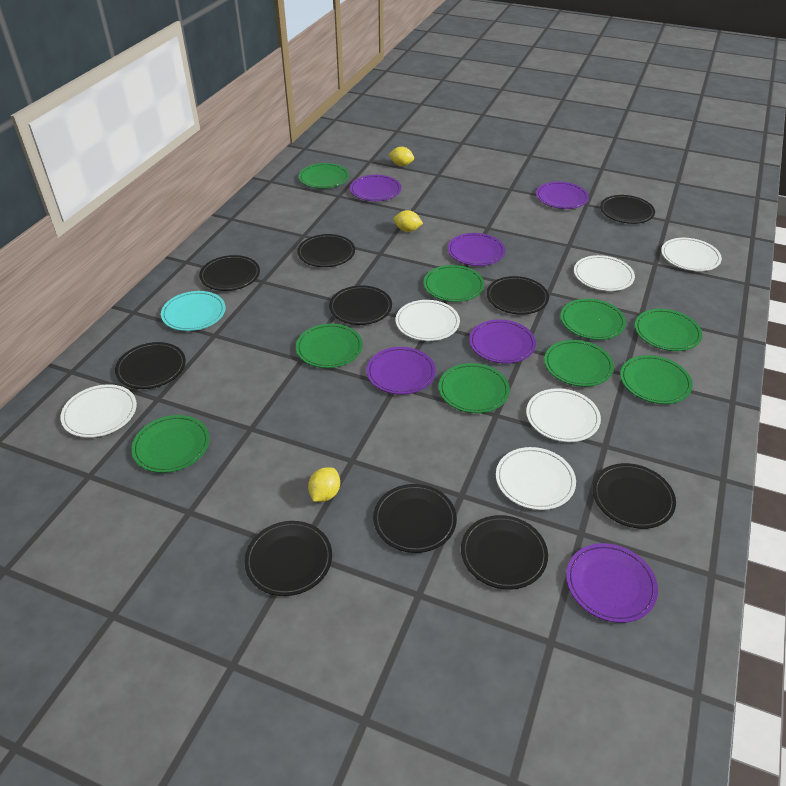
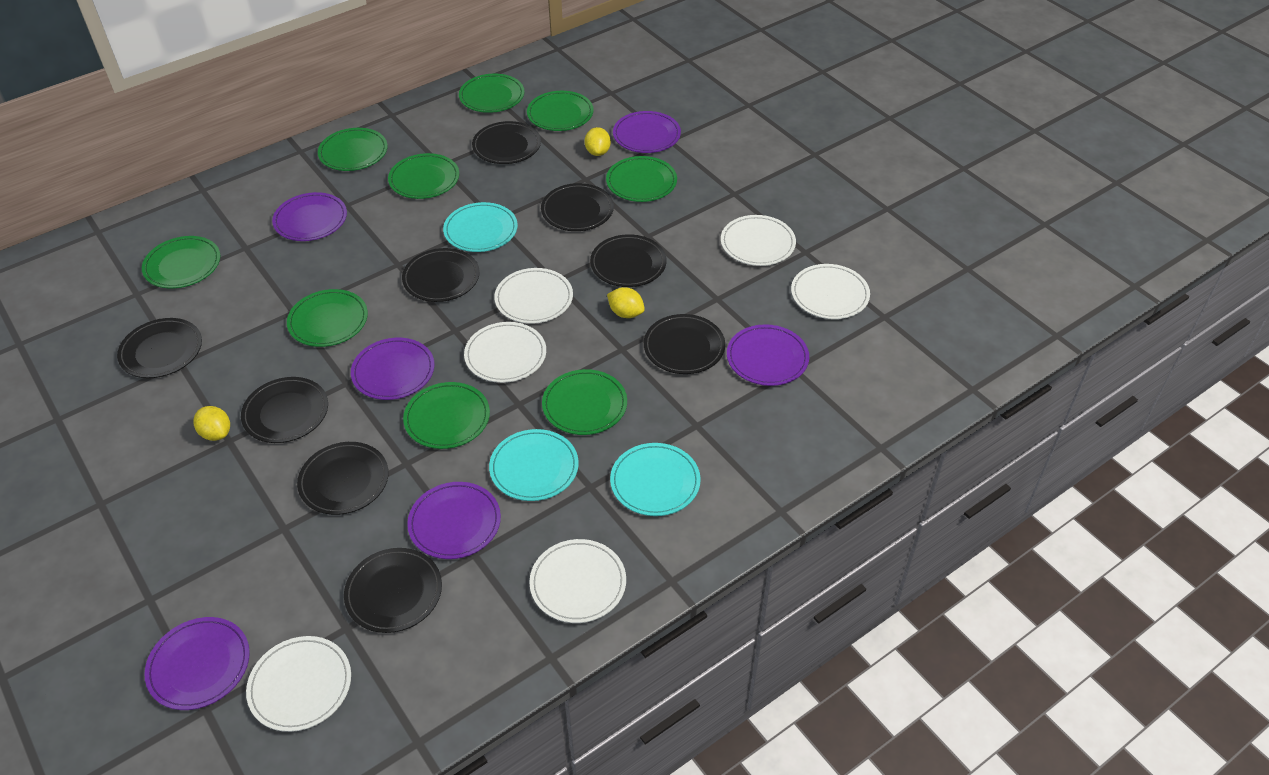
black plate: 10 -> 9
turquoise plate: 1 -> 3

